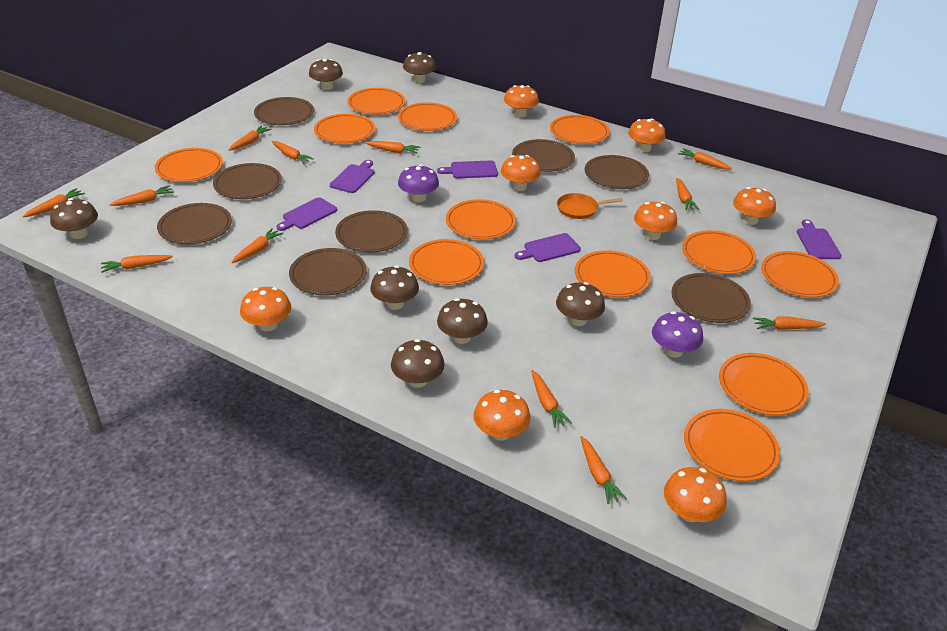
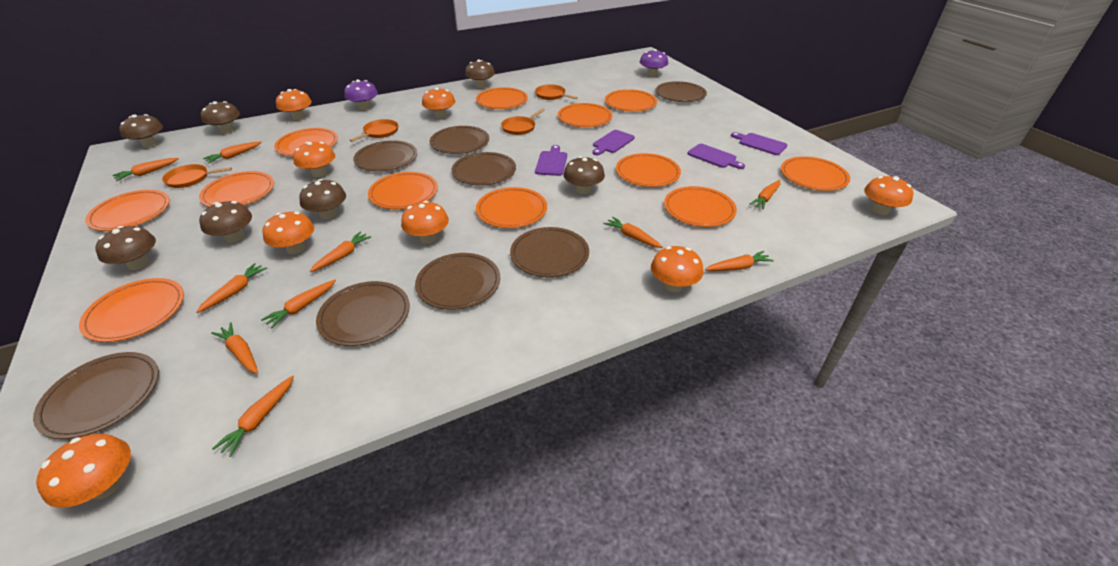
orange carrot: 12 -> 10
orange pan: 1 -> 4
purple cutting board: 5 -> 4

